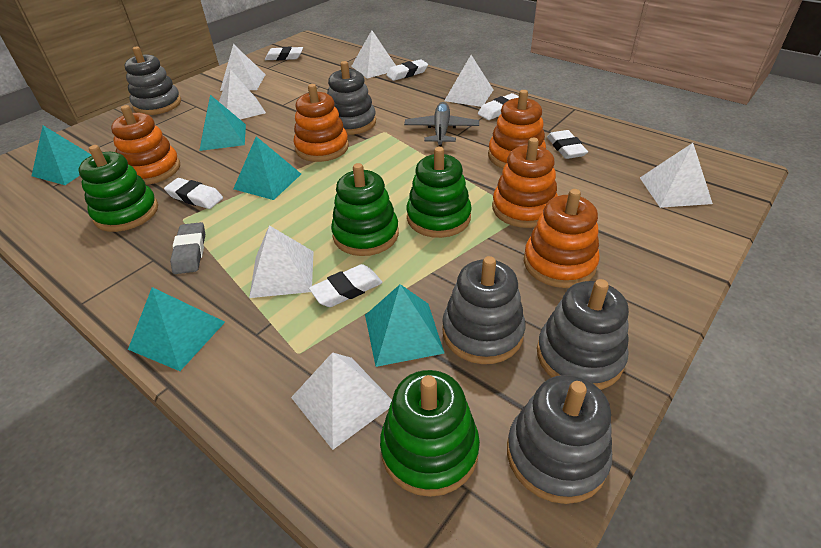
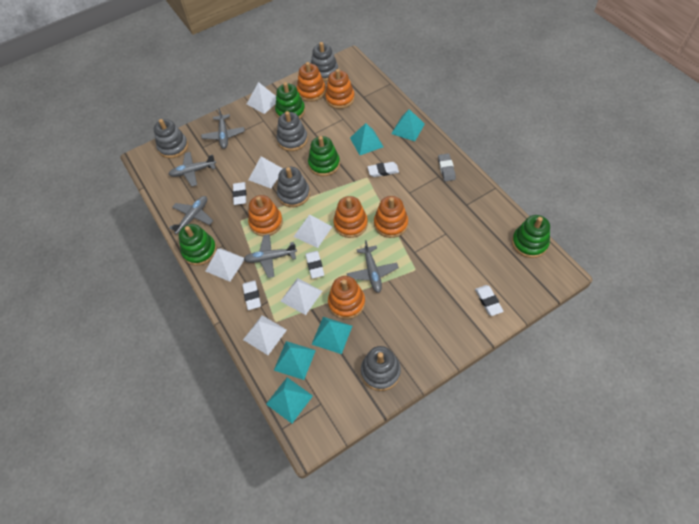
grey plane: 1 -> 5
orange stacking toy: 5 -> 6
white eraser: 6 -> 5
white pyramid: 7 -> 6

